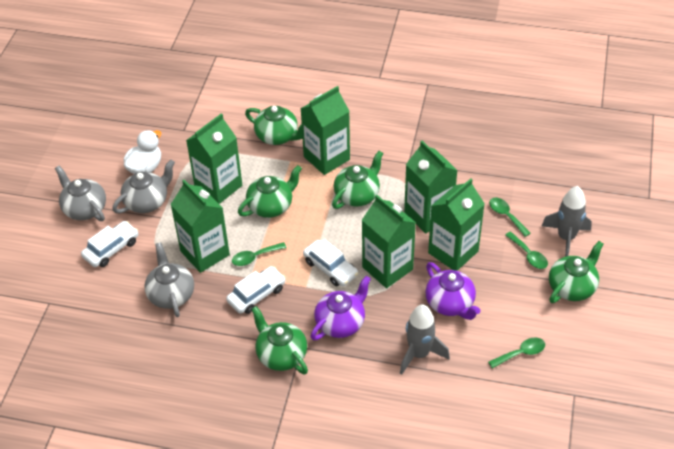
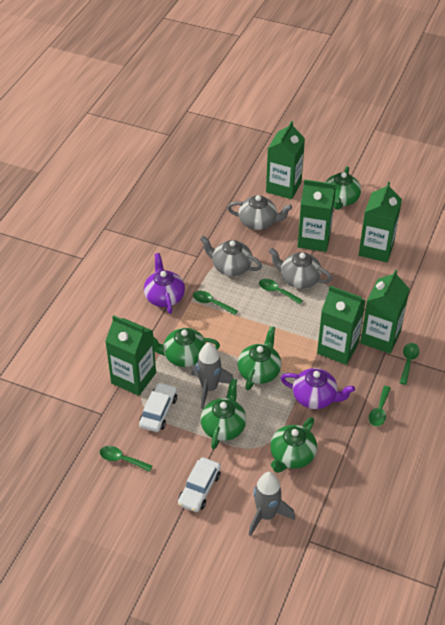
green spoon: 4 -> 5
white car: 3 -> 2
white duck: 1 -> 0

